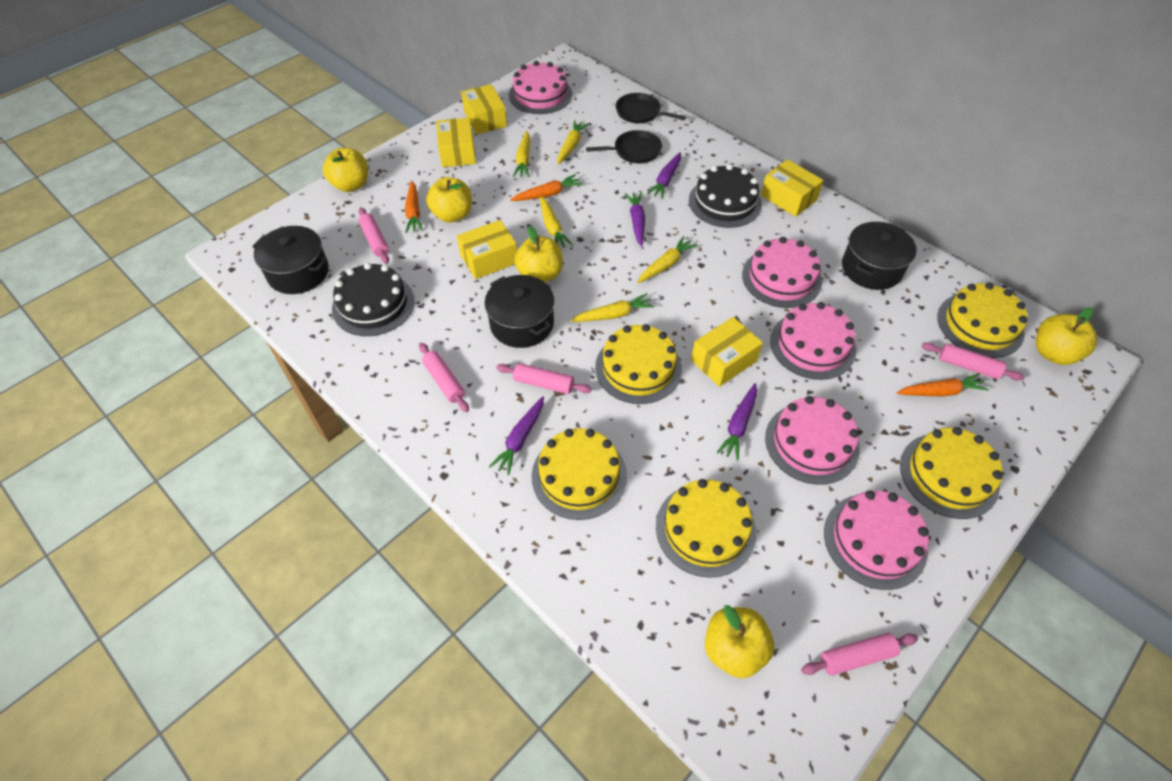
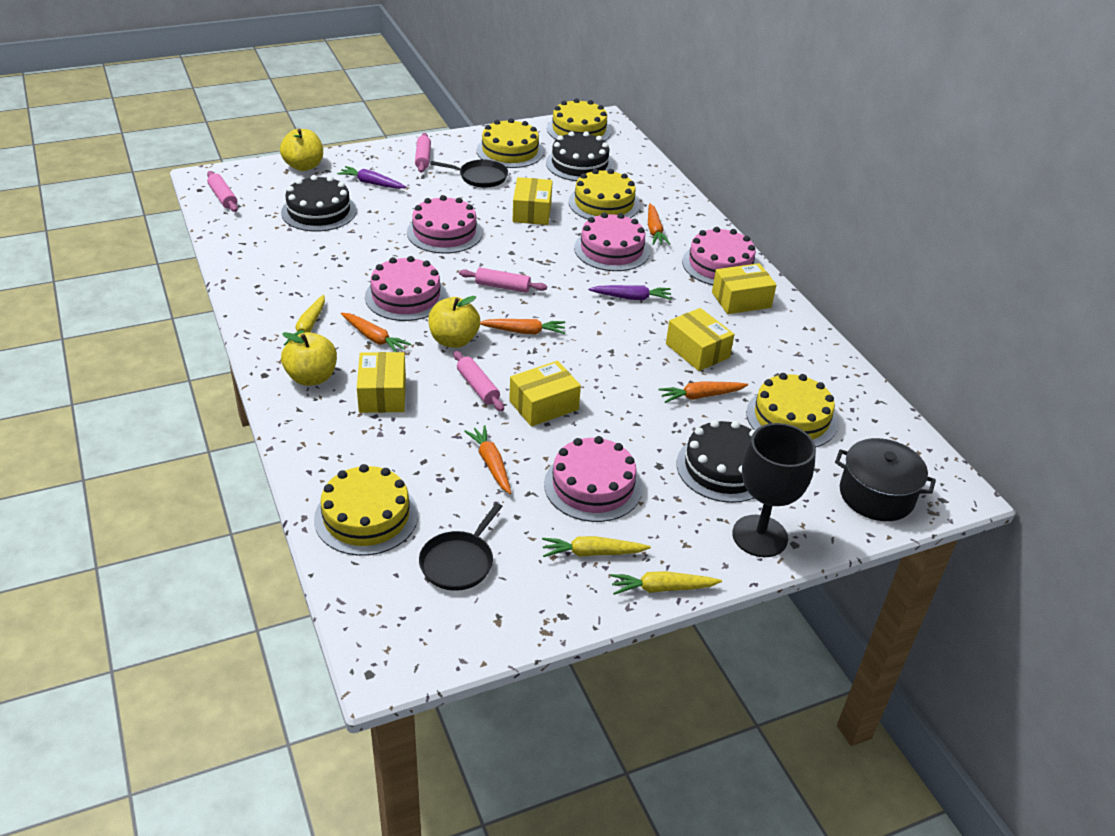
black cake: 2 -> 3
black goblet: 0 -> 1
black pot: 3 -> 1
orange carrot: 3 -> 5
pink rolling pin: 5 -> 4
purple carrot: 4 -> 2
yellow apple: 5 -> 3
yellow carrot: 5 -> 3

